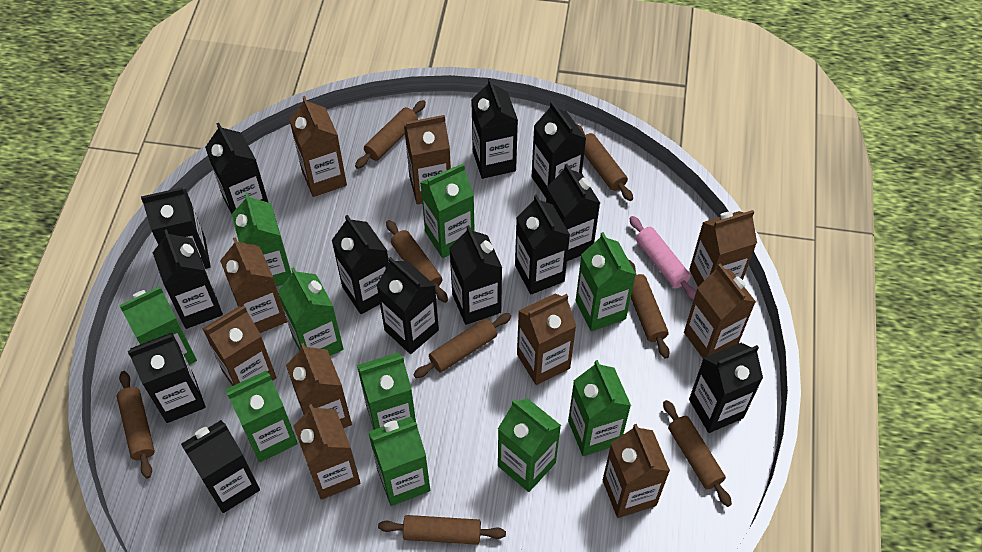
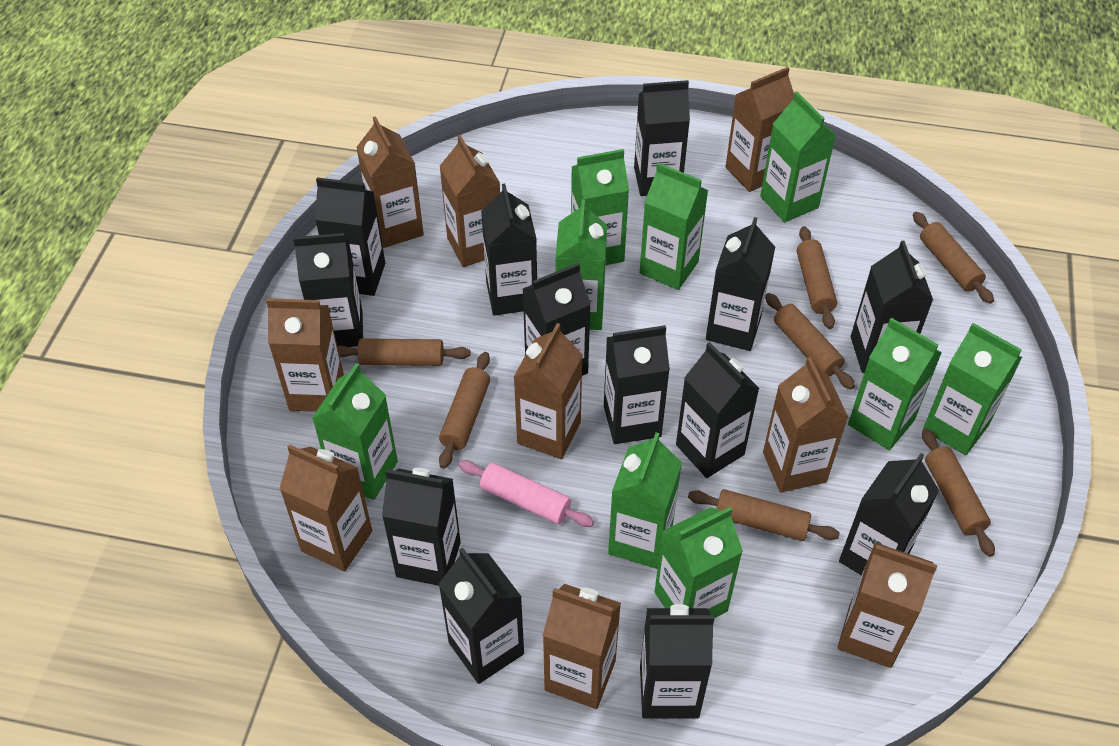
brown carton: 10 -> 9
brown rolling pin: 8 -> 7
green carton: 10 -> 9

